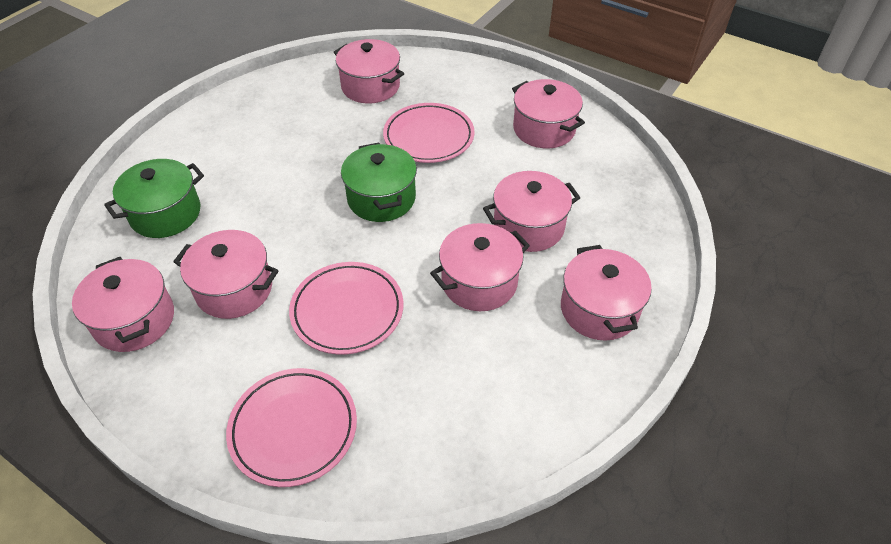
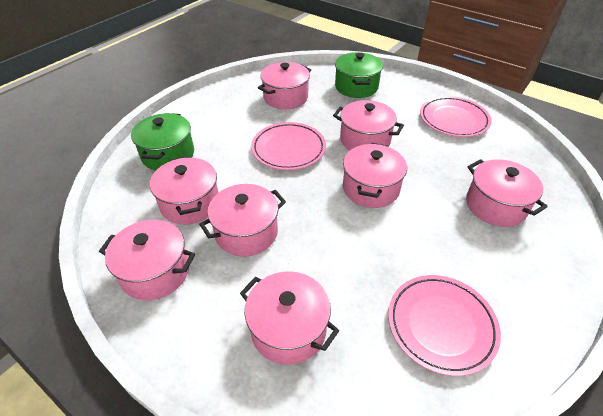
pink pot: 7 -> 8

